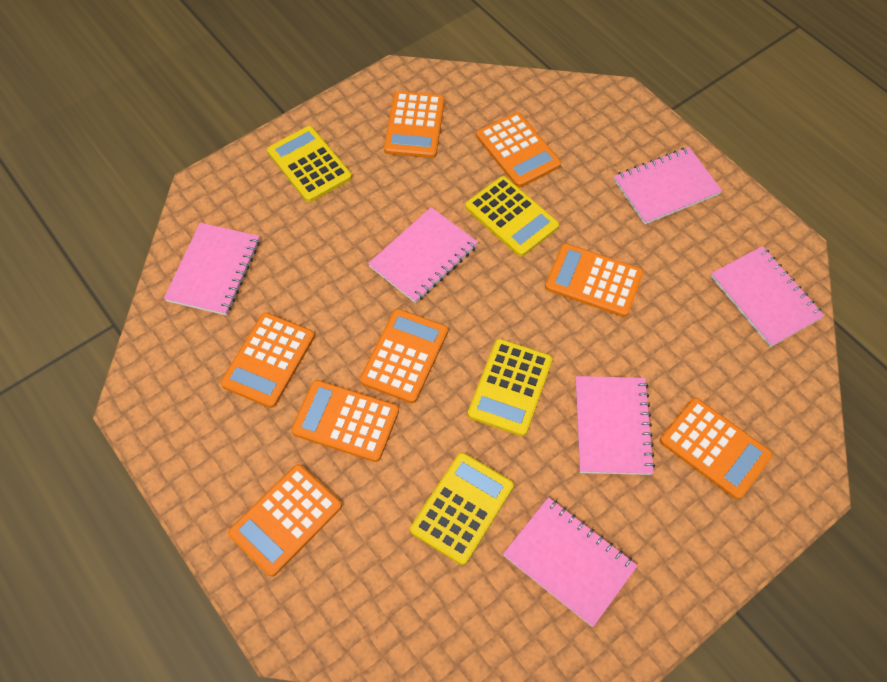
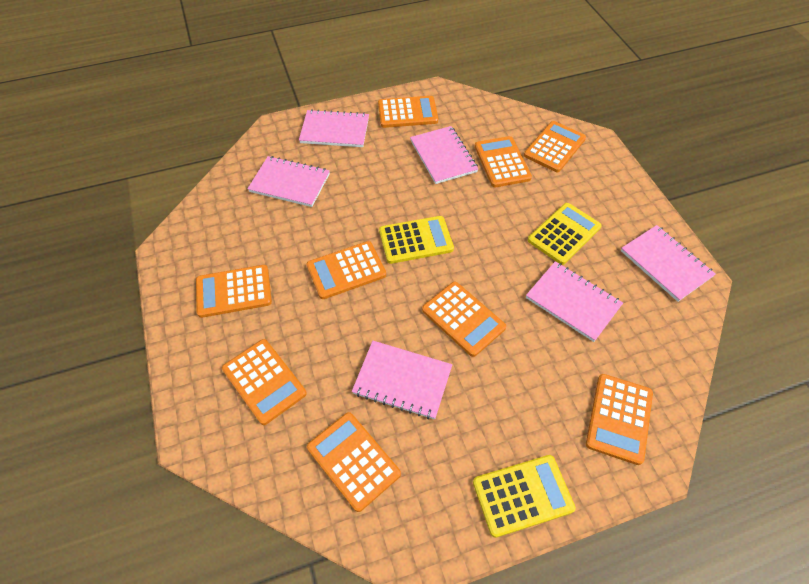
orange calculator: 8 -> 9
yellow calculator: 4 -> 3

